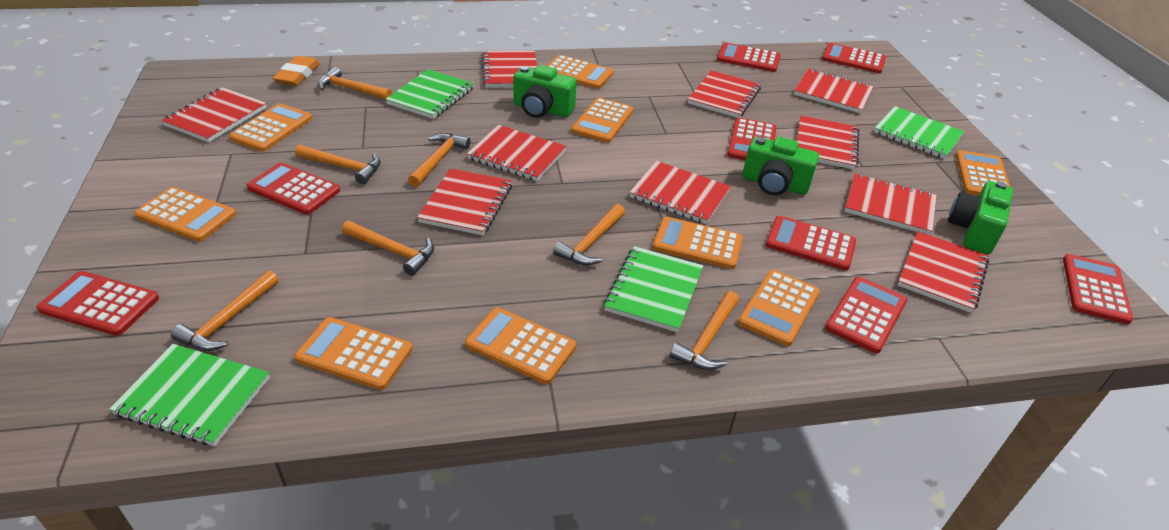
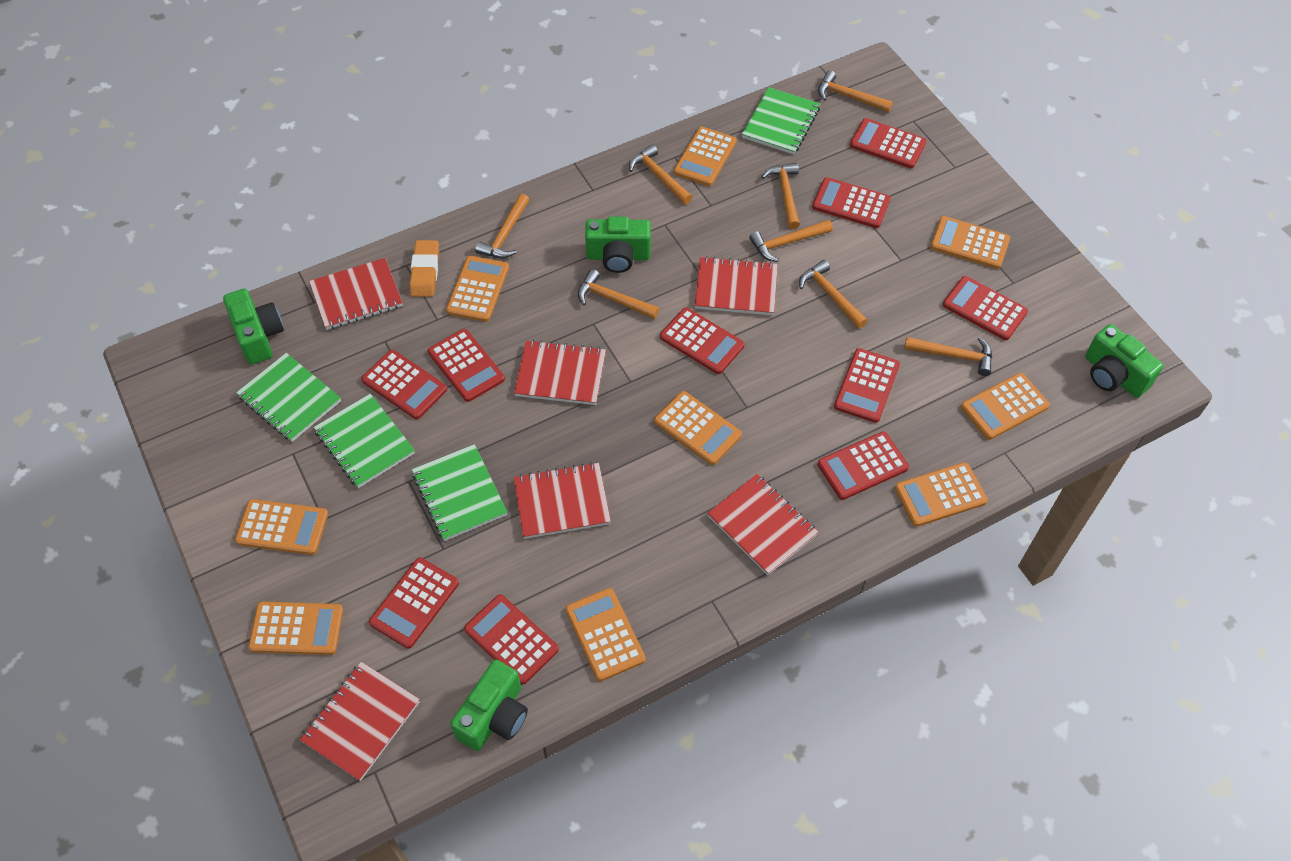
green camera: 3 -> 4
orange hammer: 7 -> 8
red calculator: 8 -> 10
red notebook: 10 -> 6

